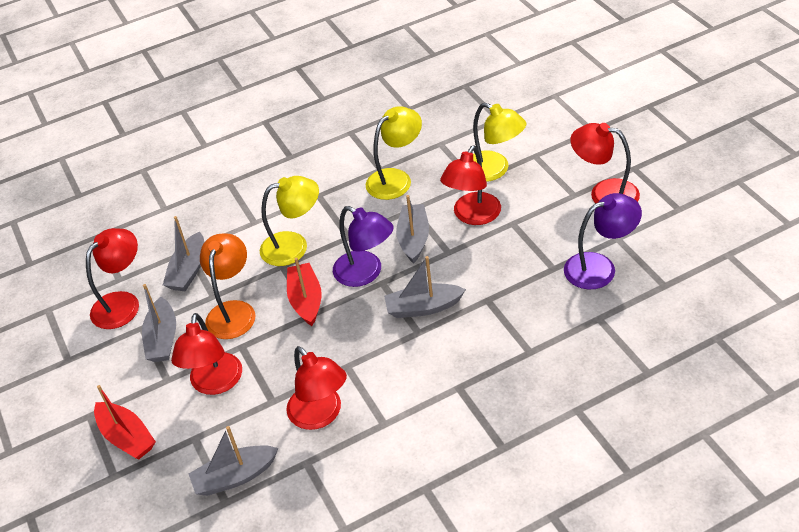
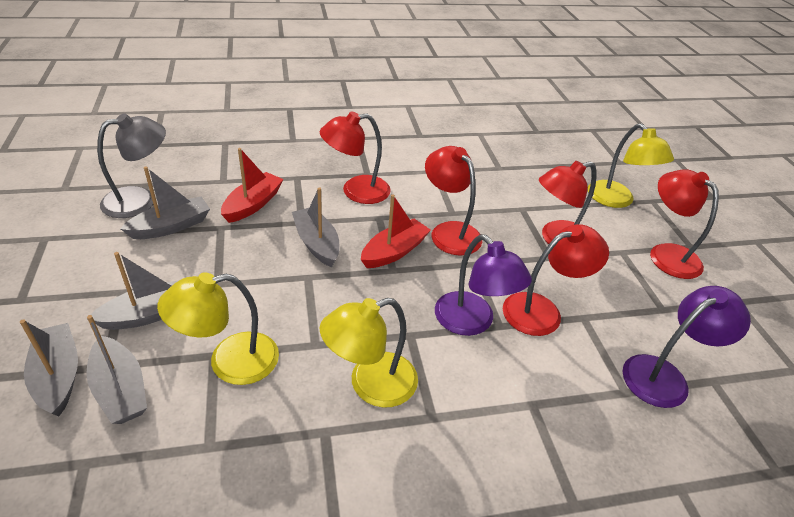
grey lamp: 0 -> 1
orange lamp: 1 -> 0

